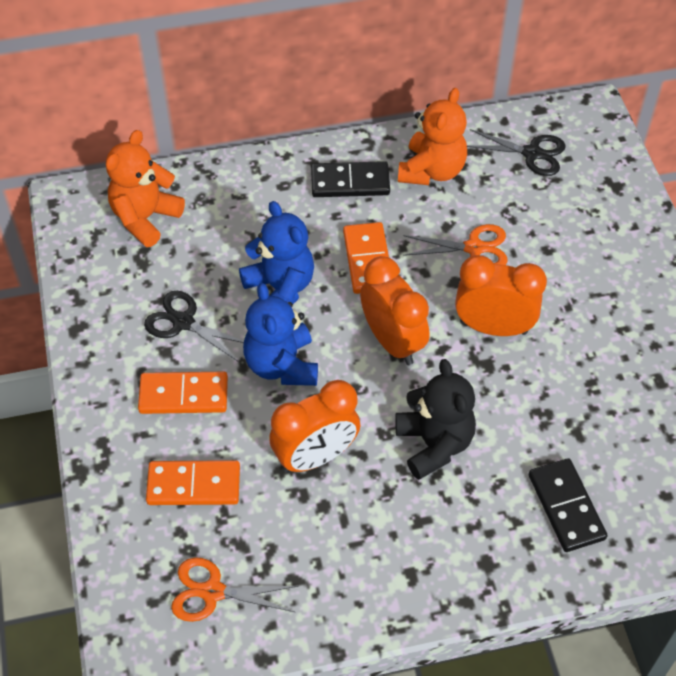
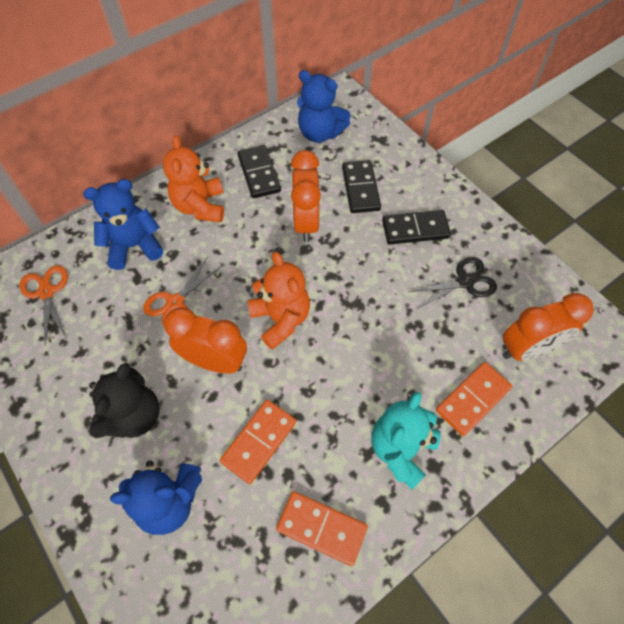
black domino: 2 -> 3
black scissors: 2 -> 1
blue teddy bear: 2 -> 3
turquoise teddy bear: 0 -> 1

